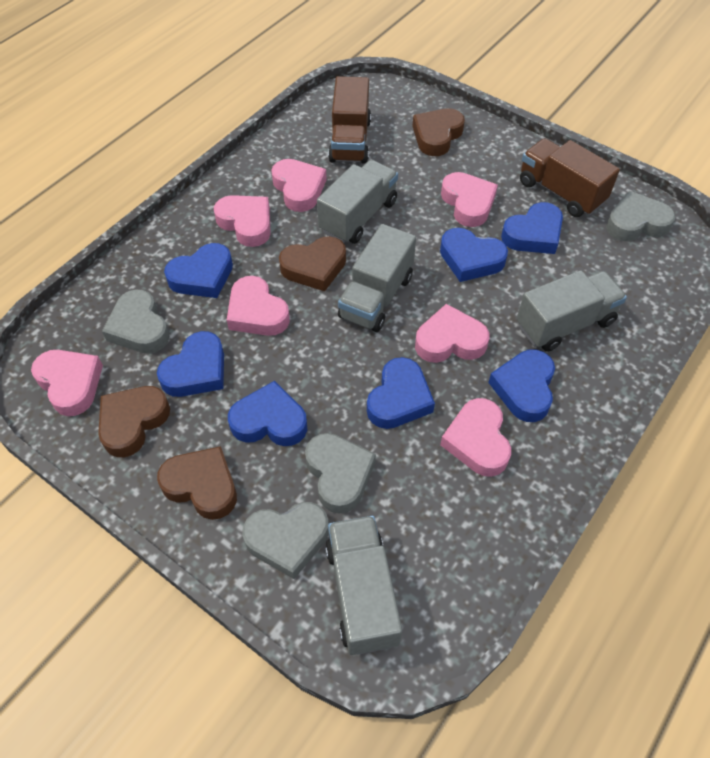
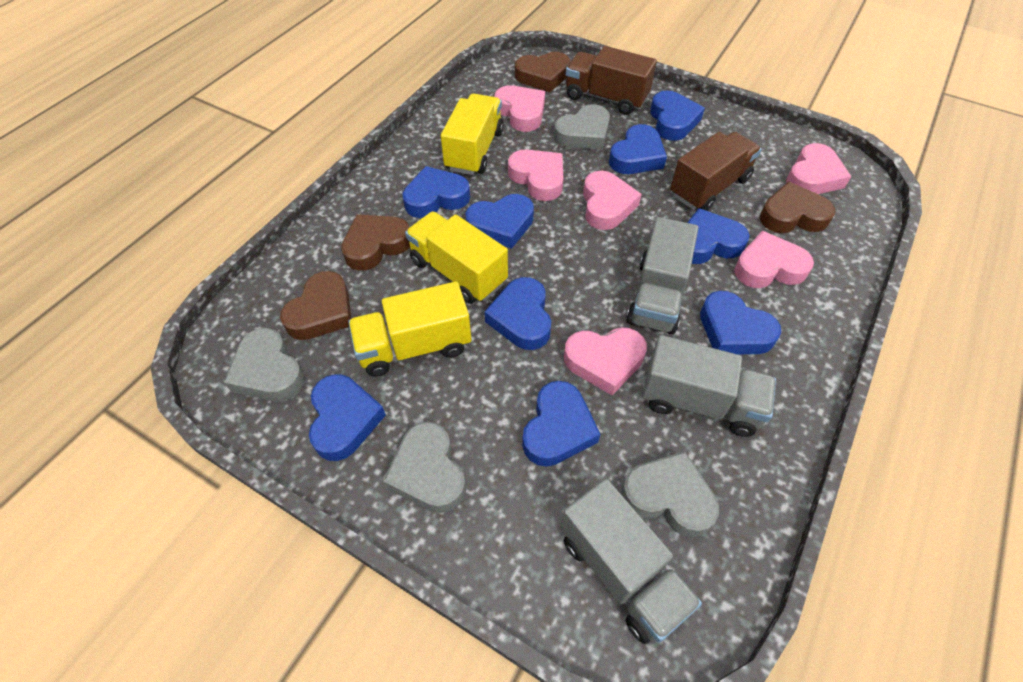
blue heart: 7 -> 9
grey truck: 4 -> 3
pink heart: 7 -> 6
yellow truck: 0 -> 3

